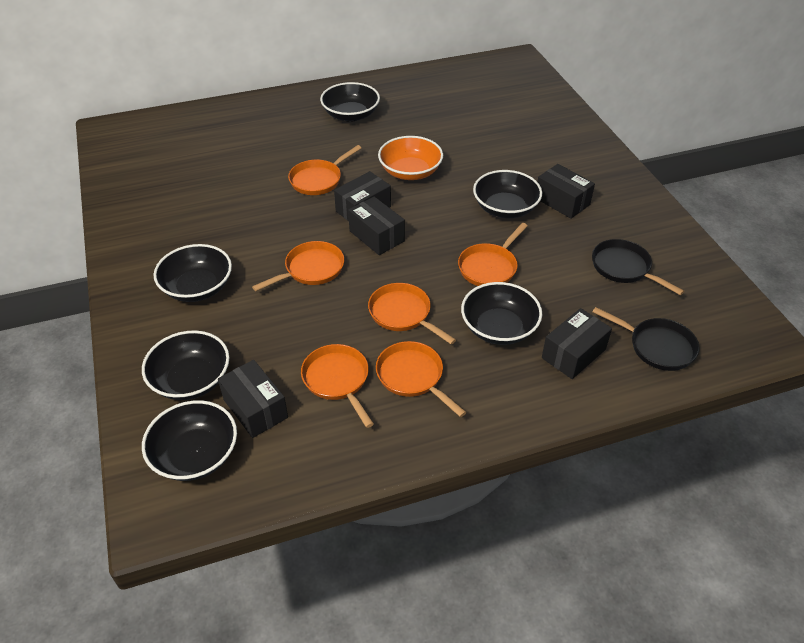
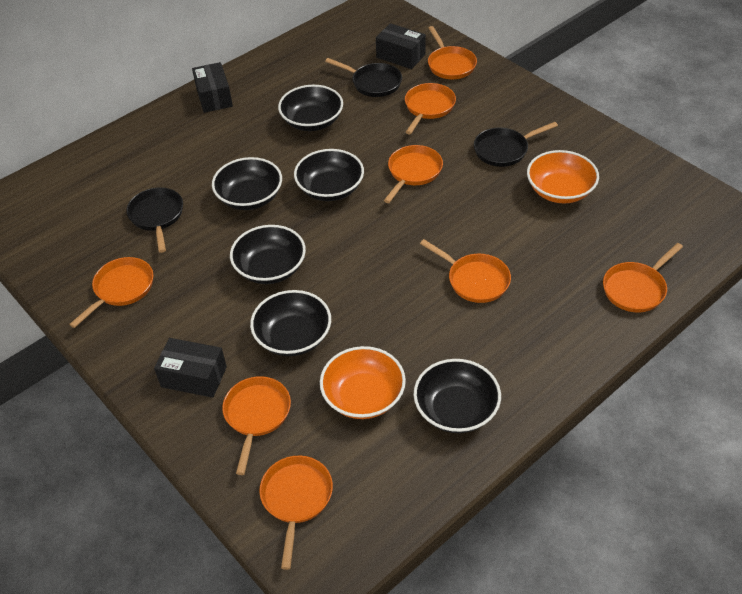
black box: 5 -> 3
black pan: 2 -> 3
orange bowl: 1 -> 2
orange pan: 6 -> 8

